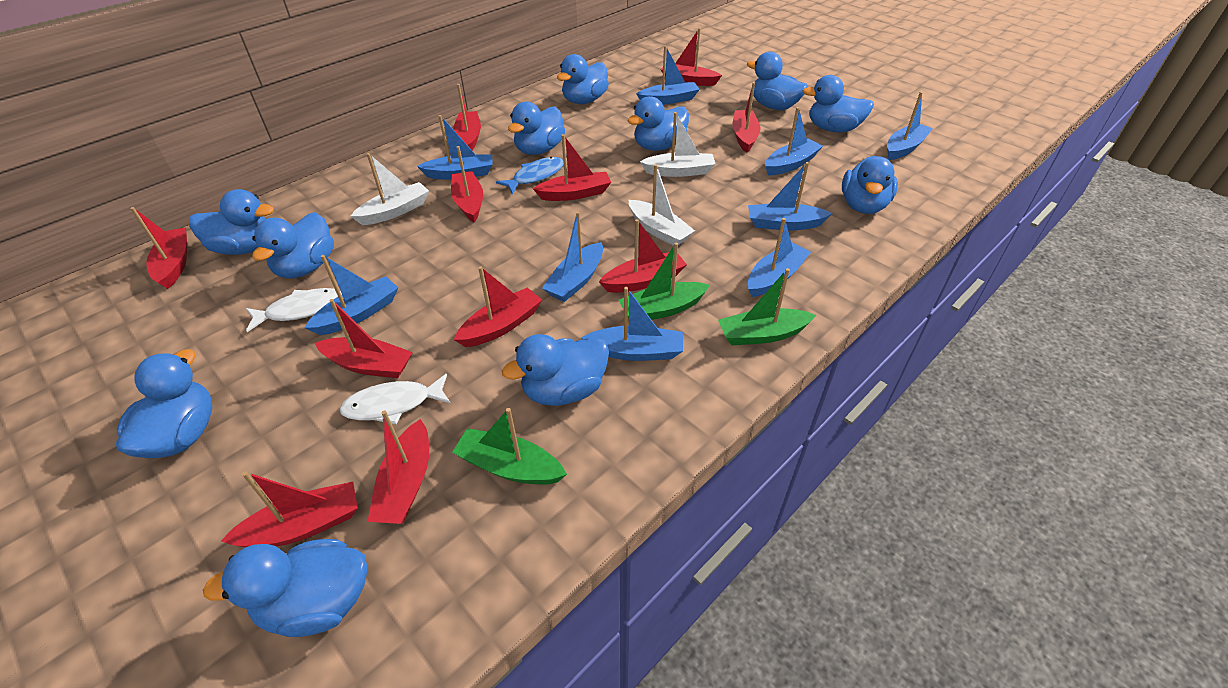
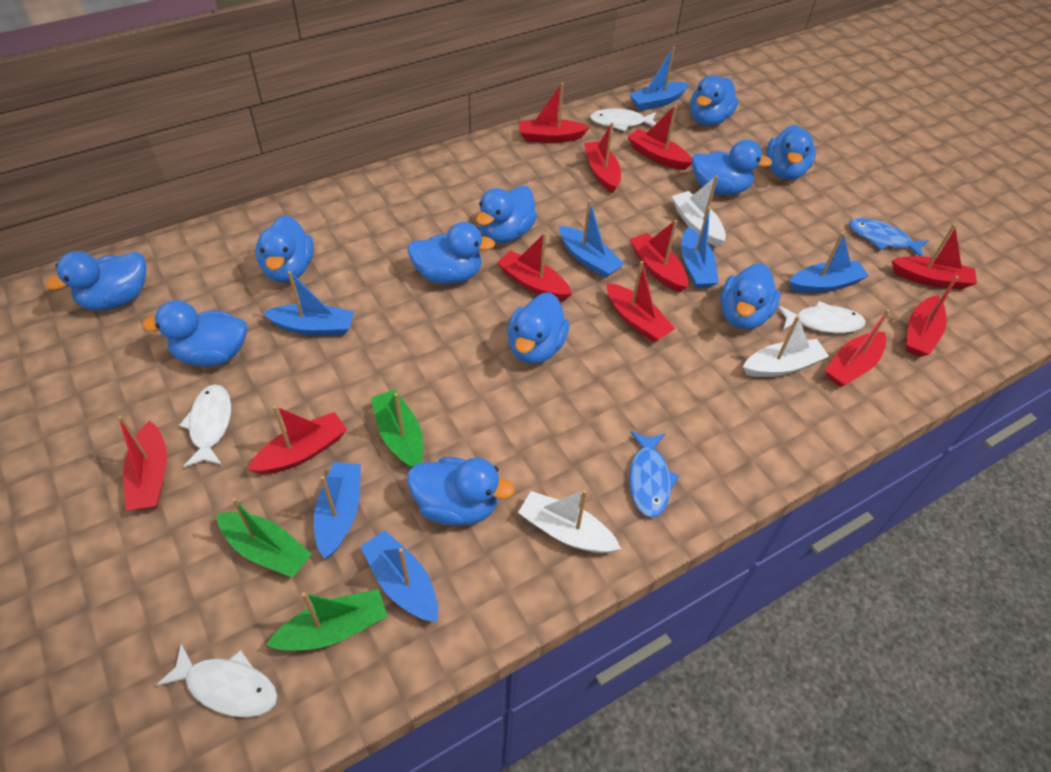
blue boat: 9 -> 7
blue fish: 1 -> 2
white fish: 2 -> 4

